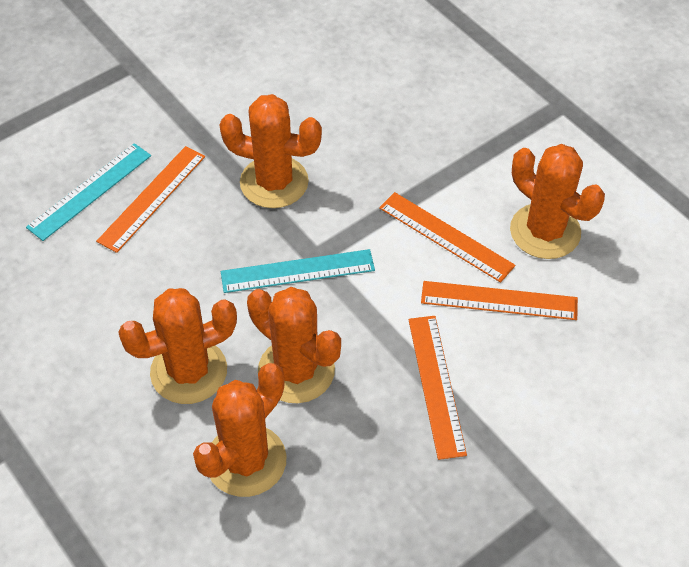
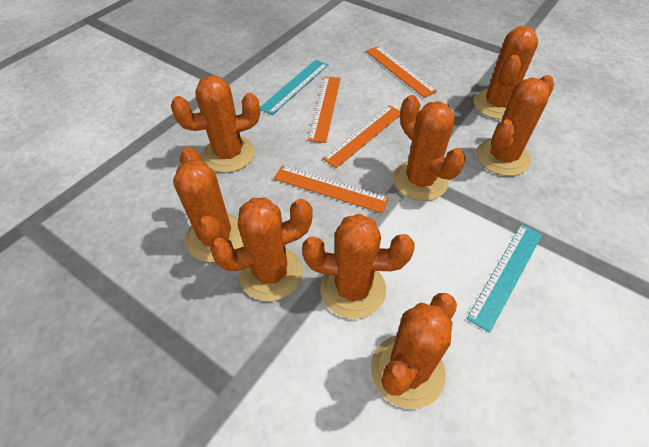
orange cactus: 5 -> 8

